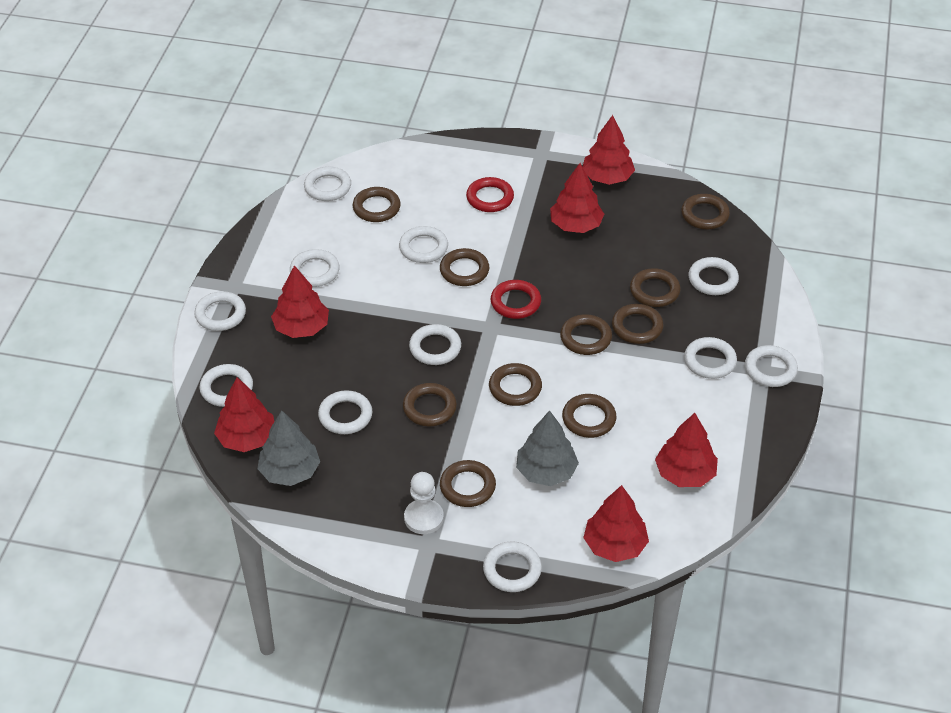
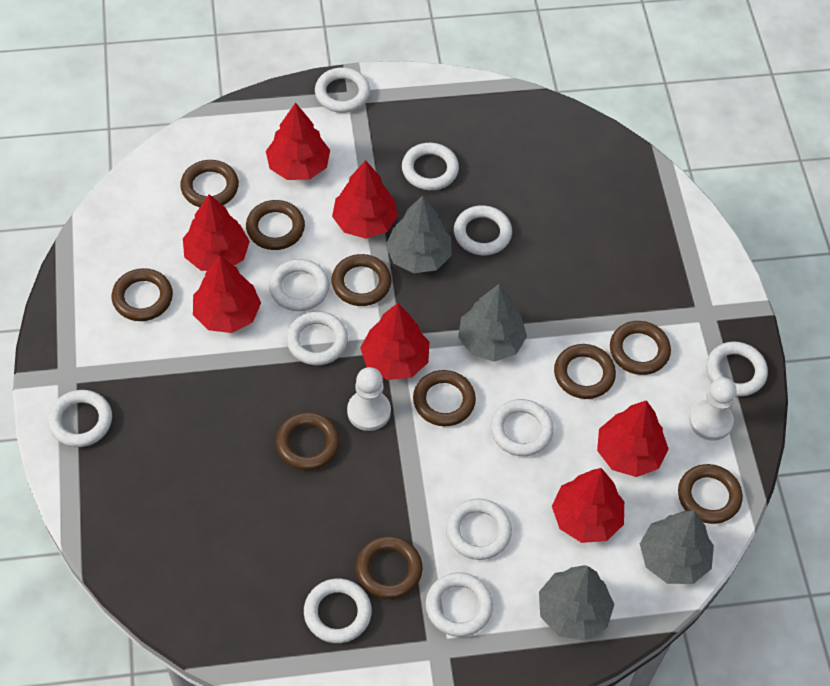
grey tree: 2 -> 4
red ring: 2 -> 0
red tree: 6 -> 7
white pawn: 1 -> 2

